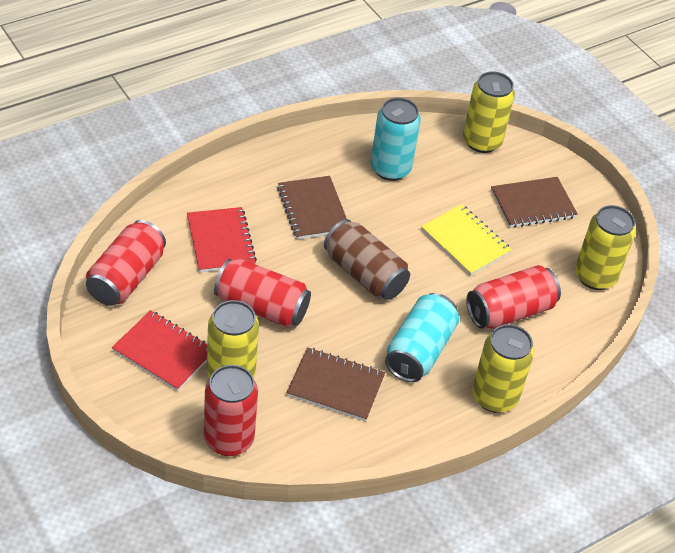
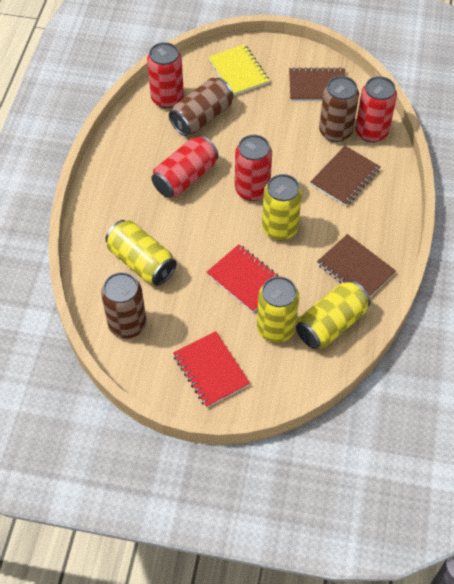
brown can: 1 -> 3
turquoise can: 2 -> 0

